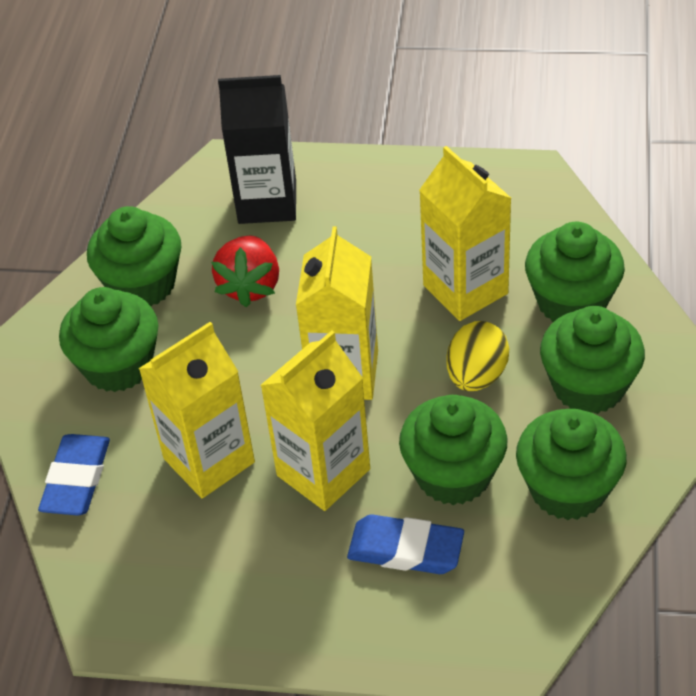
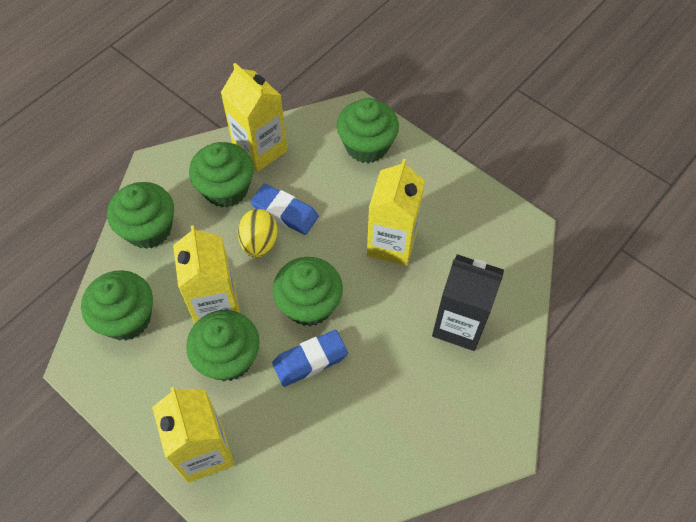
red strawberry: 1 -> 0

